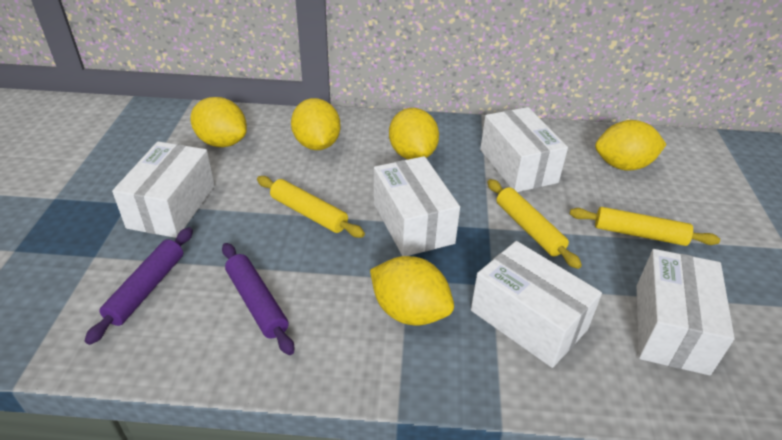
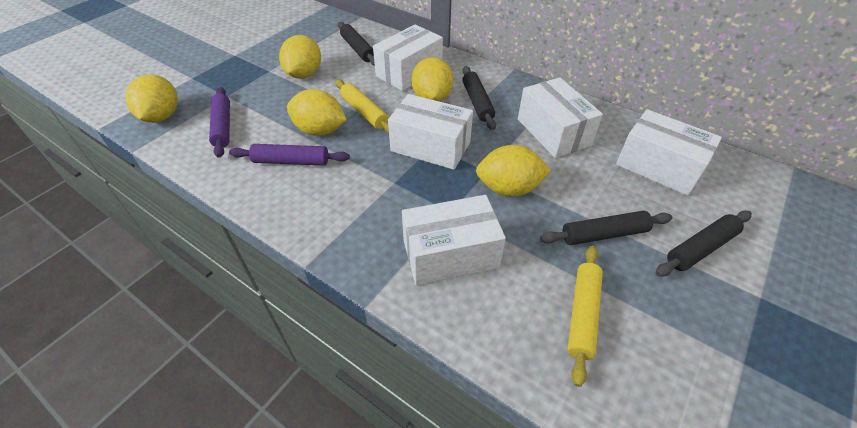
black rolling pin: 0 -> 4
yellow rolling pin: 3 -> 2

